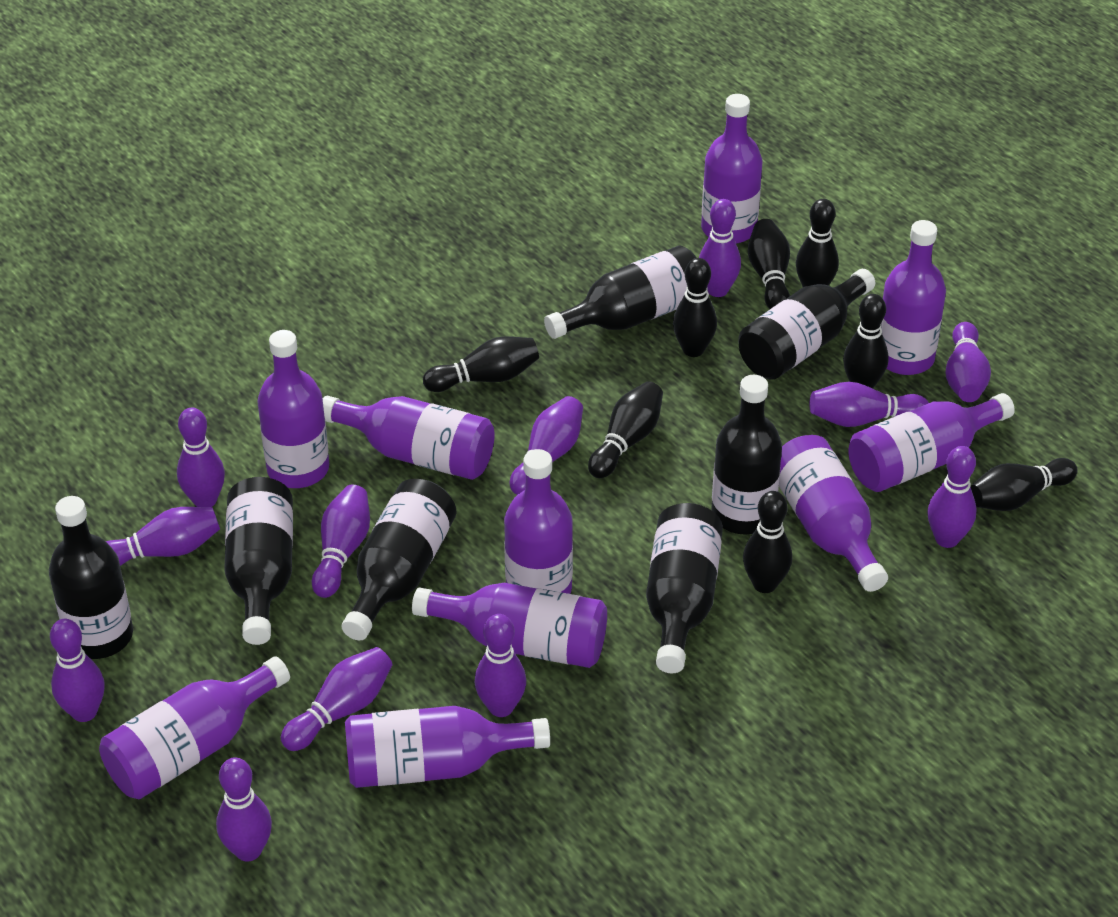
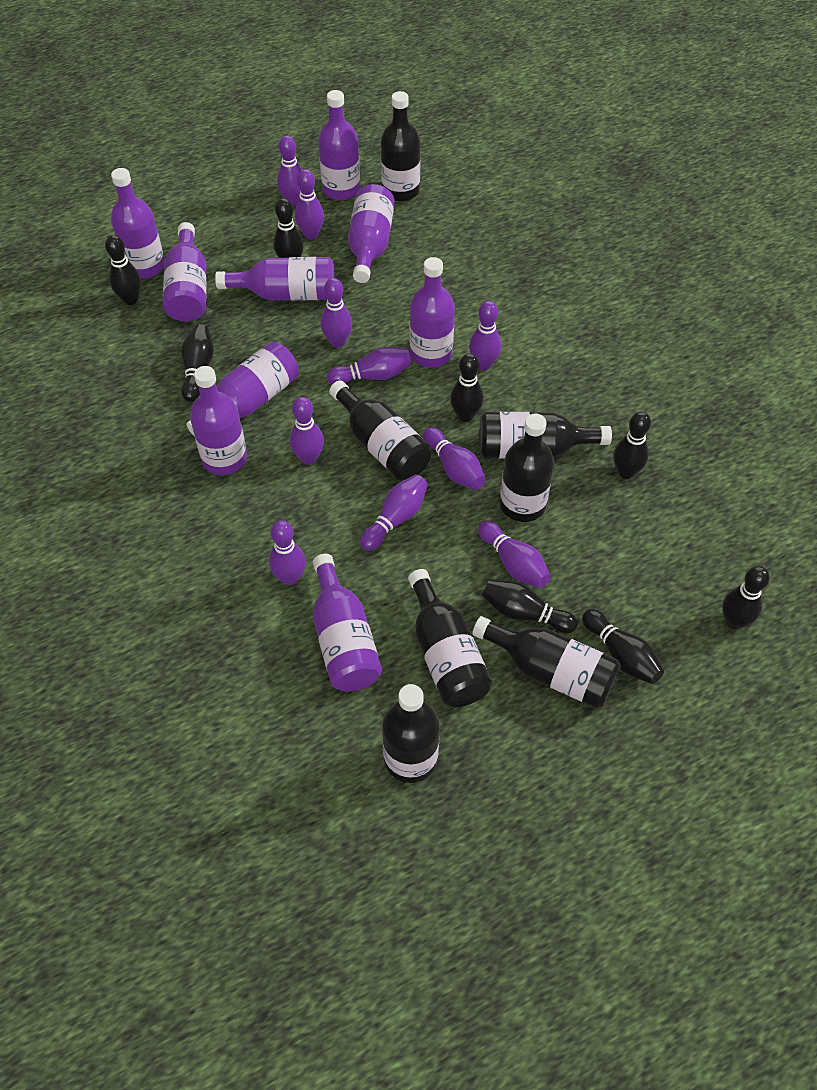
purple bottle: 10 -> 9
purple bowling pin: 12 -> 10

